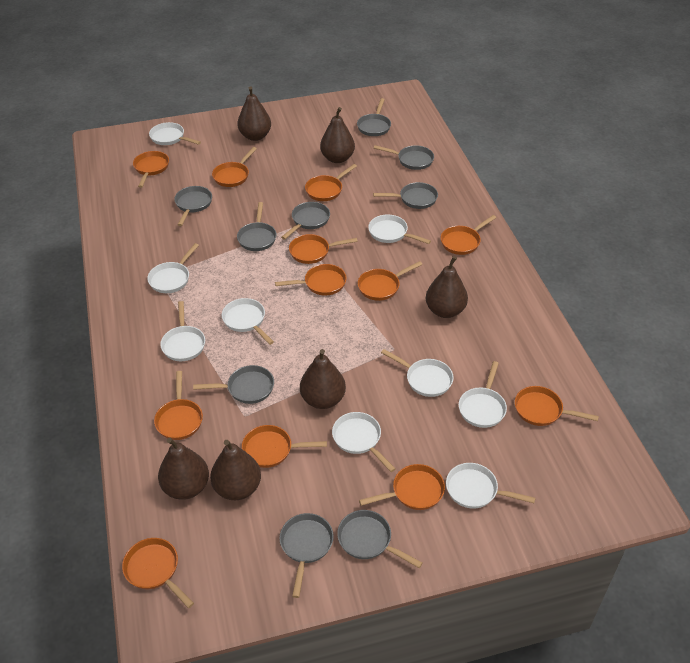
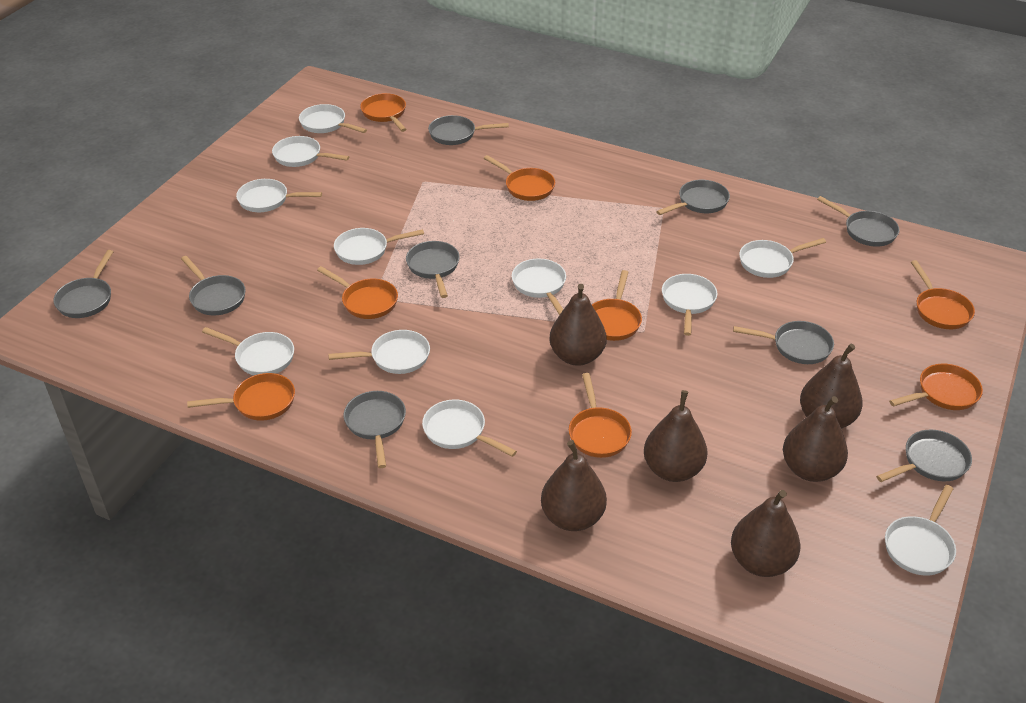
orange pan: 12 -> 8
white pan: 9 -> 11

